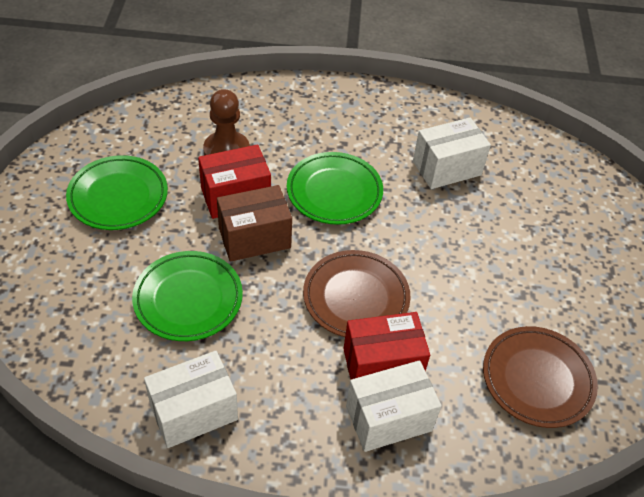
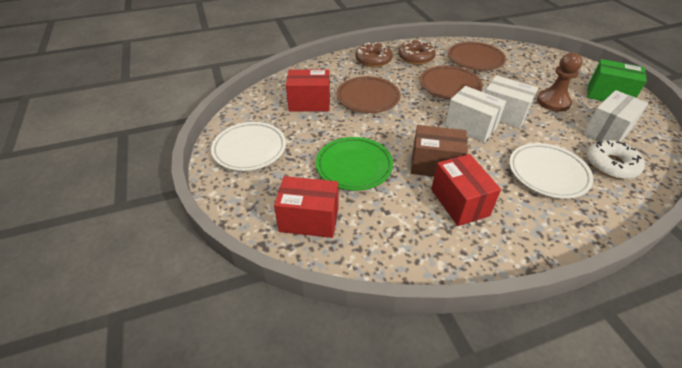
brown donut: 0 -> 2
brown plate: 2 -> 3
green box: 0 -> 1
green plate: 3 -> 1
red box: 2 -> 3
white donut: 0 -> 1
white plate: 0 -> 2

